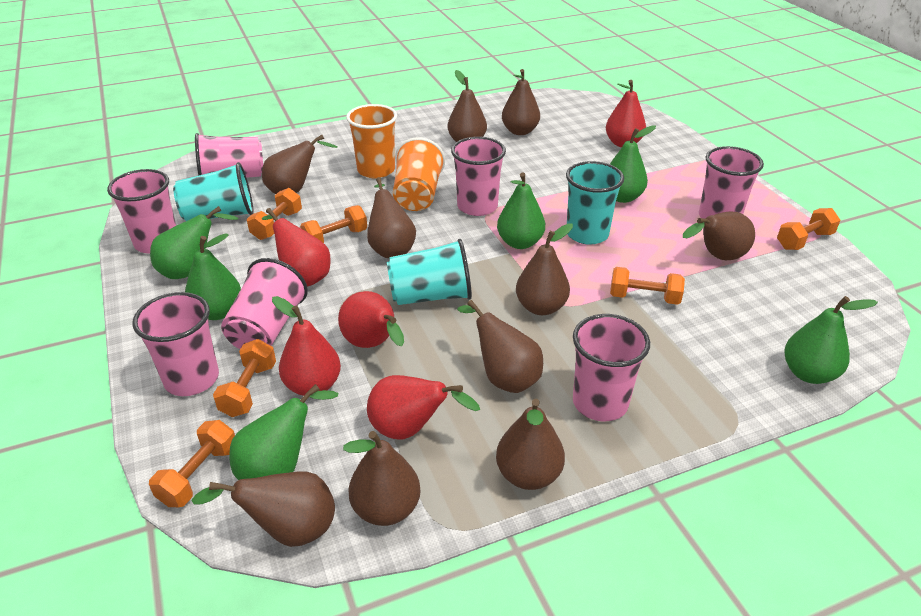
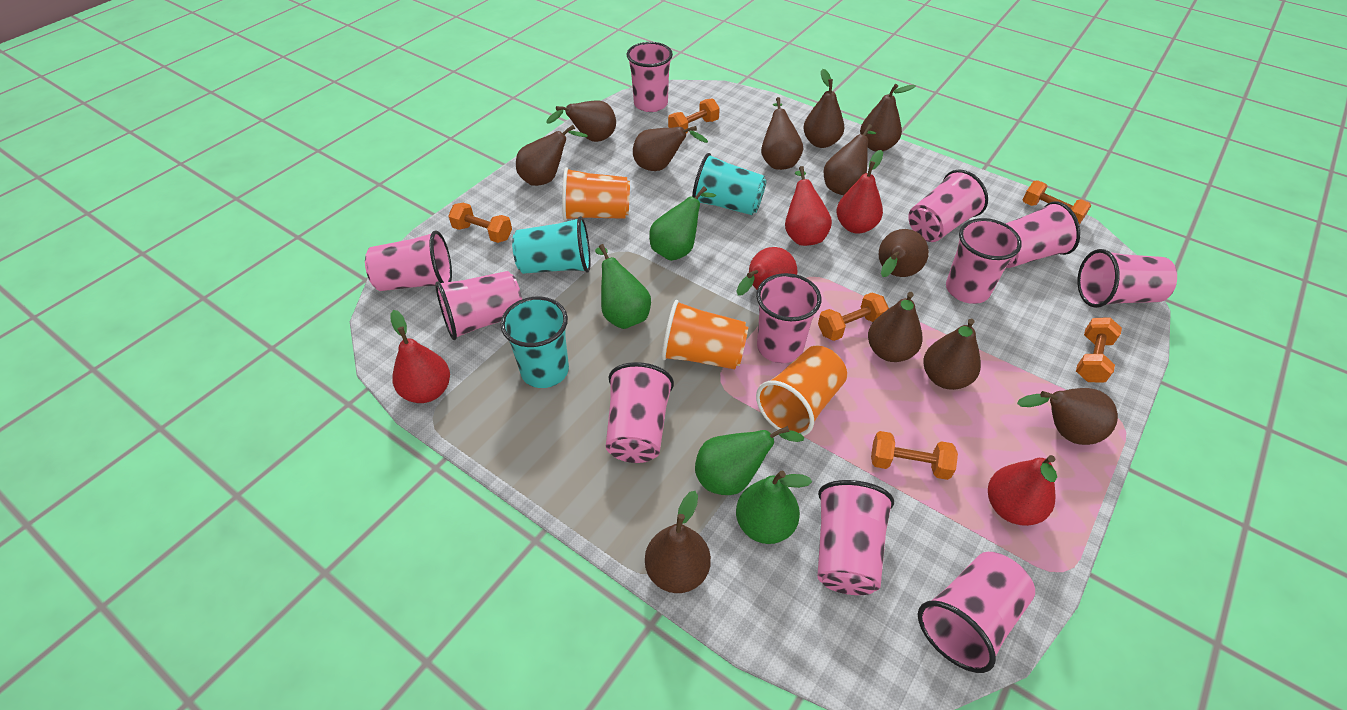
brown pear: 10 -> 12
green pear: 6 -> 4
orange cup: 2 -> 3
pink cup: 7 -> 11

